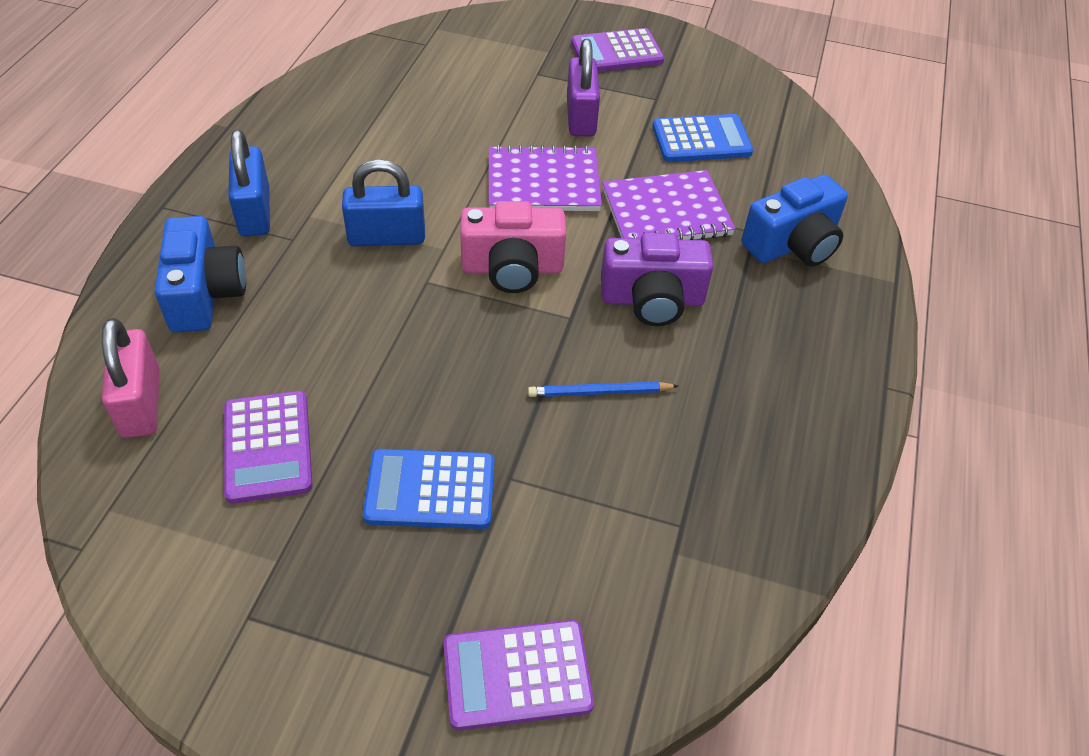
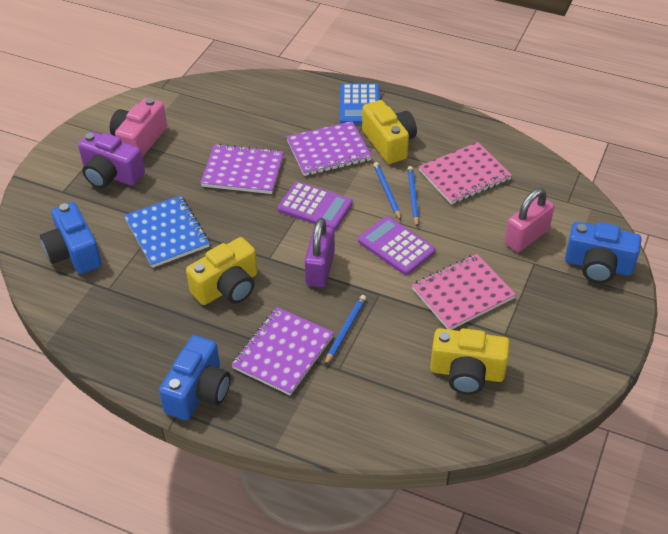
blue calculator: 2 -> 1
blue camera: 2 -> 3
blue notebook: 0 -> 1
blue padlock: 2 -> 0
blue pencil: 1 -> 3
pink notebook: 0 -> 2
purple calculator: 3 -> 2
purple notebook: 2 -> 3
yellow camera: 0 -> 3

